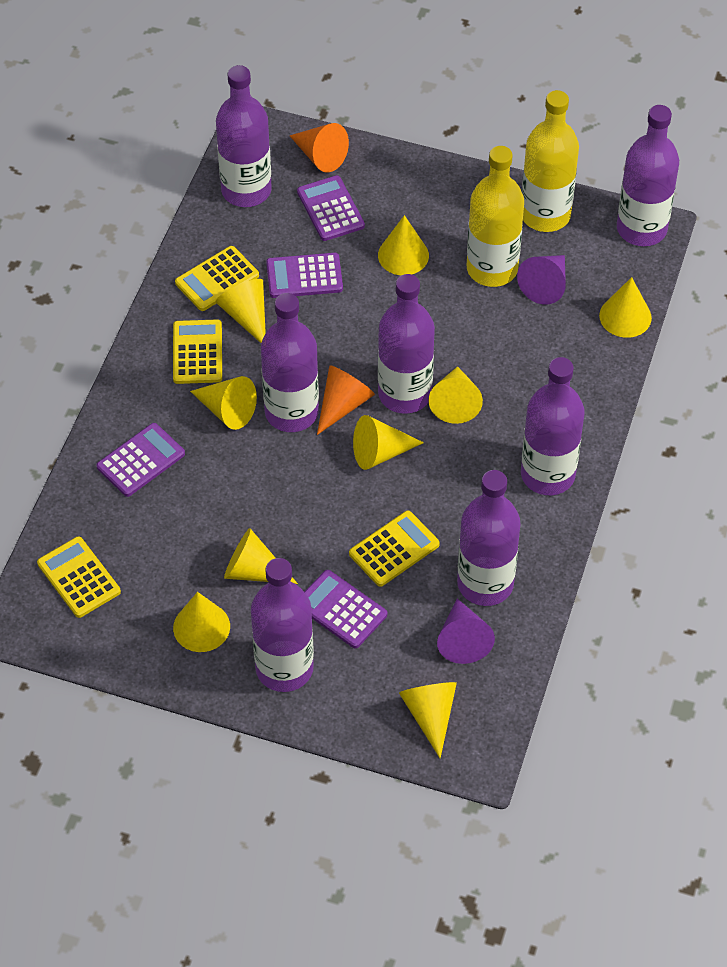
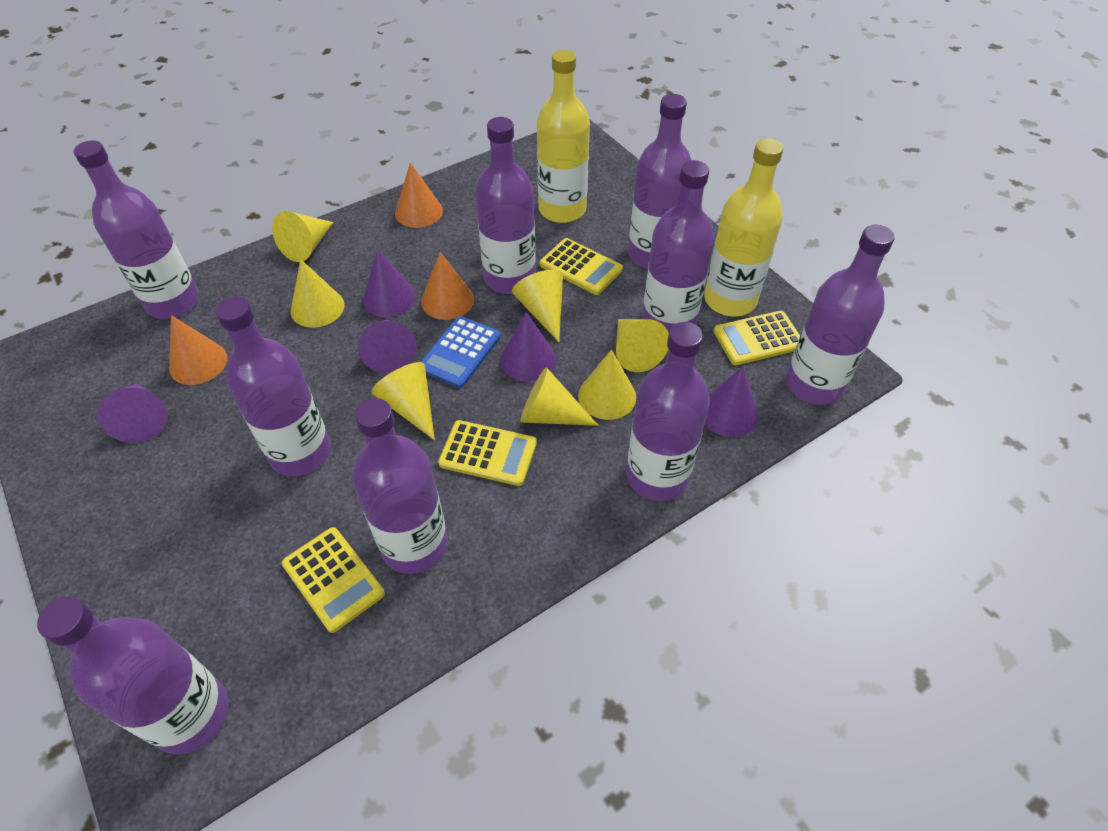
blue calculator: 0 -> 1
orange cone: 2 -> 3
purple bottle: 7 -> 9
purple calculator: 4 -> 0
purple cone: 2 -> 5
yellow cone: 9 -> 7

